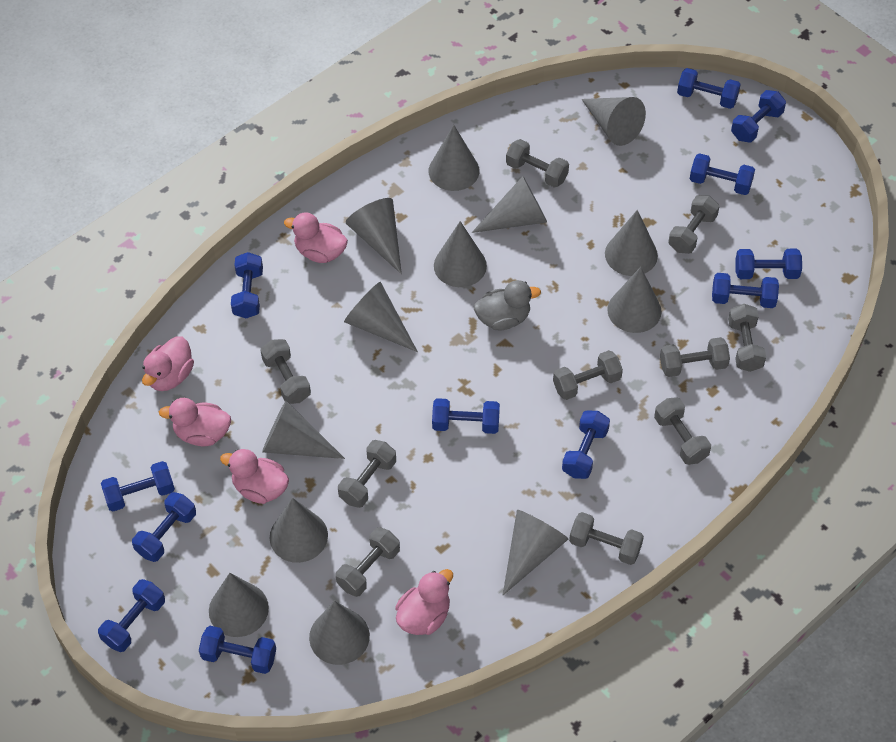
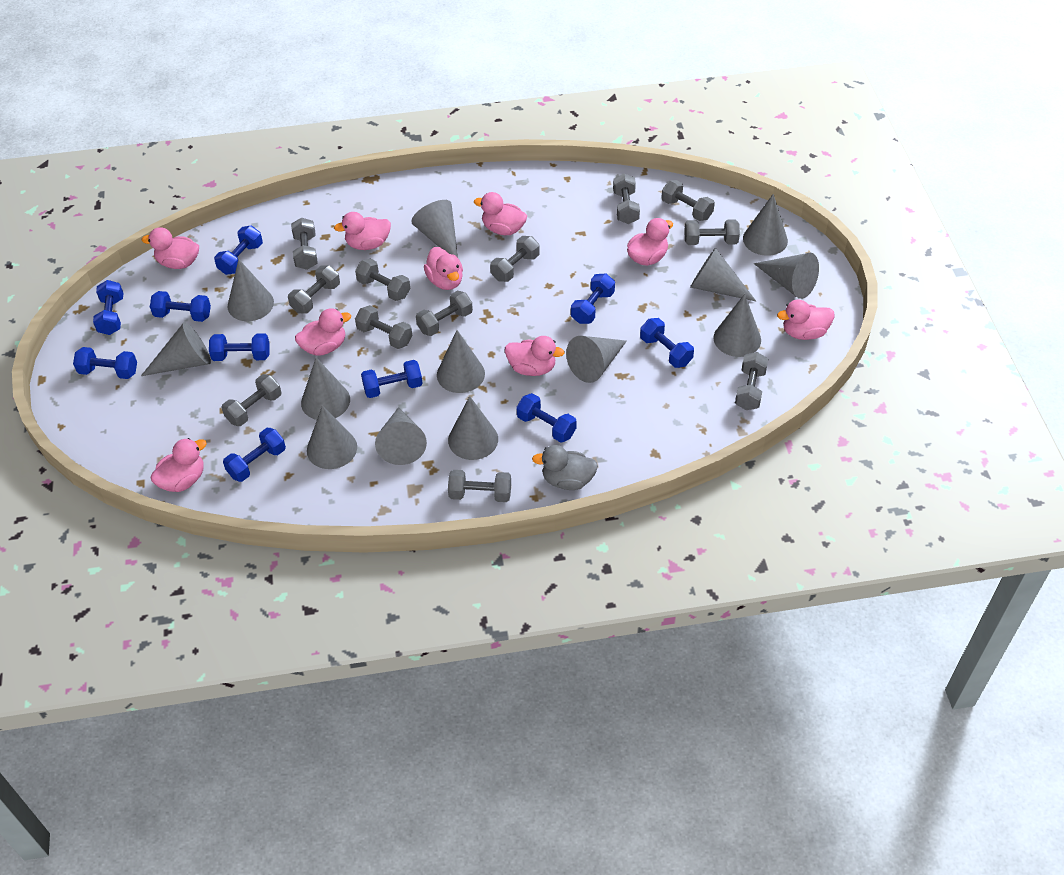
blue dumbbell: 12 -> 10
grey dumbbell: 10 -> 12
pink duck: 5 -> 9

